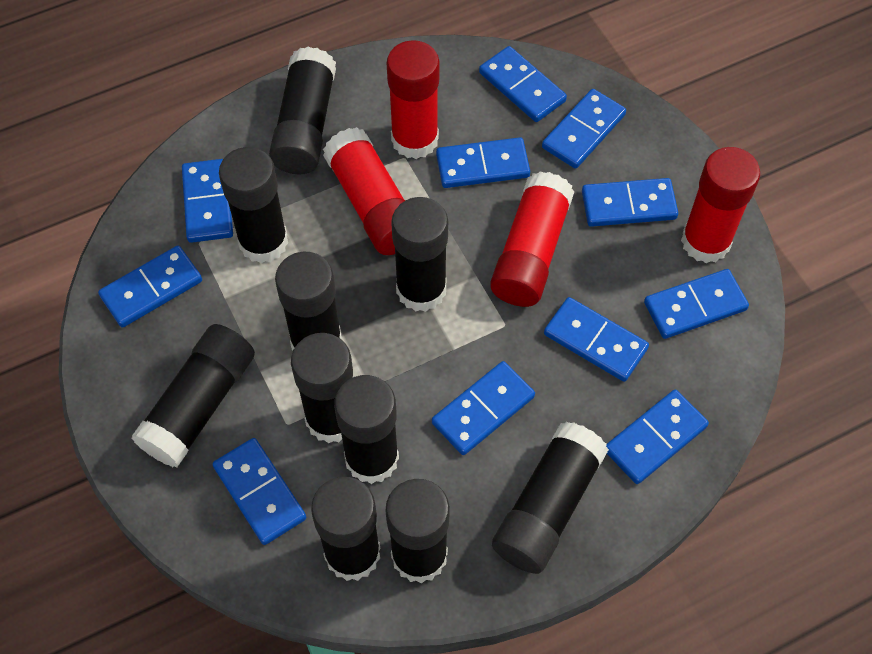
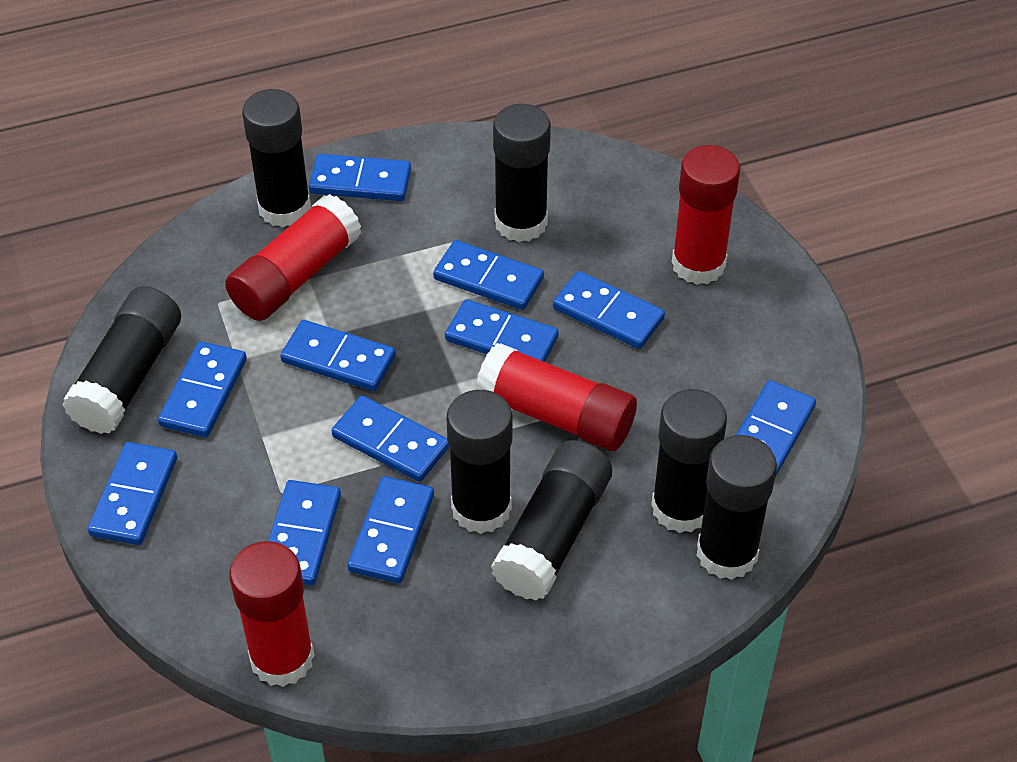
black glue stick: 10 -> 7

